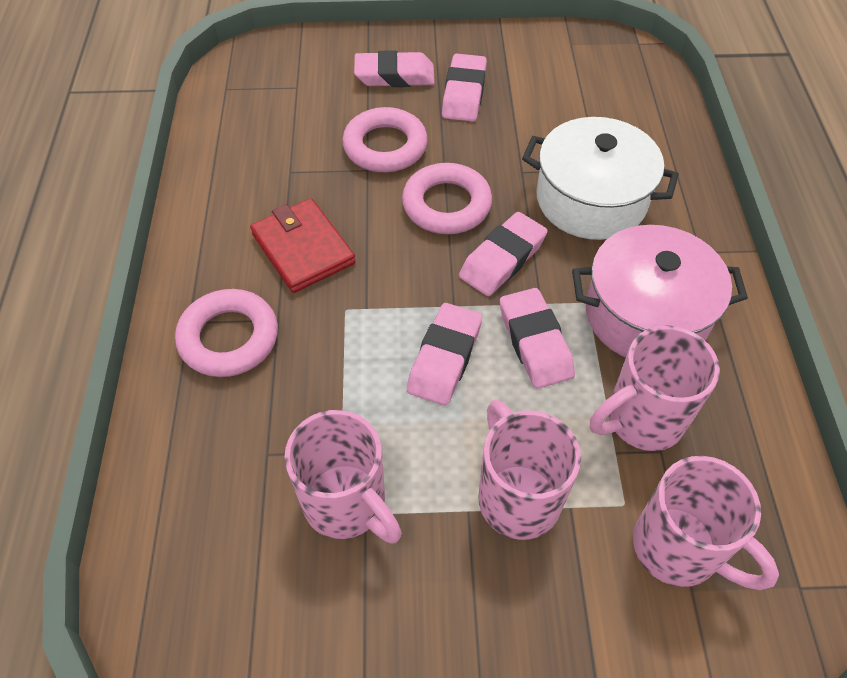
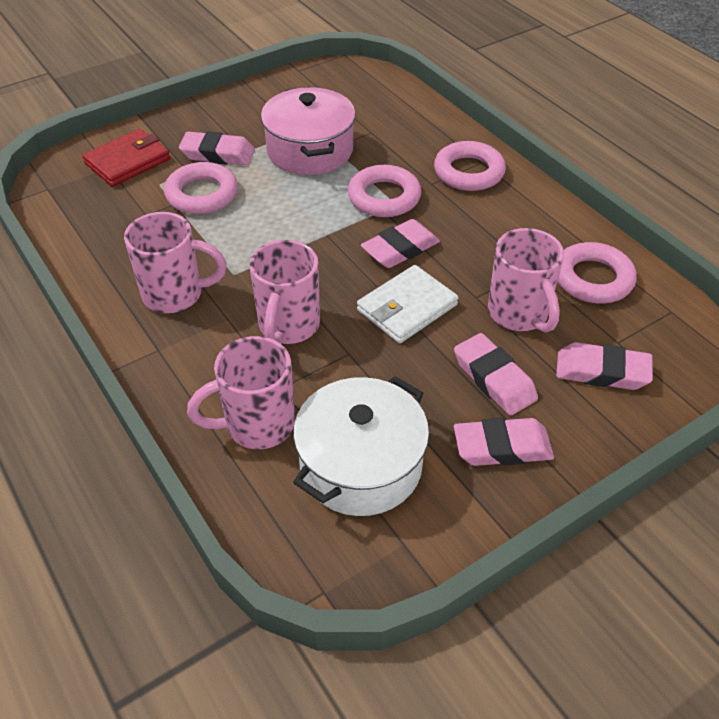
pink ring: 3 -> 4
white wallet: 0 -> 1

